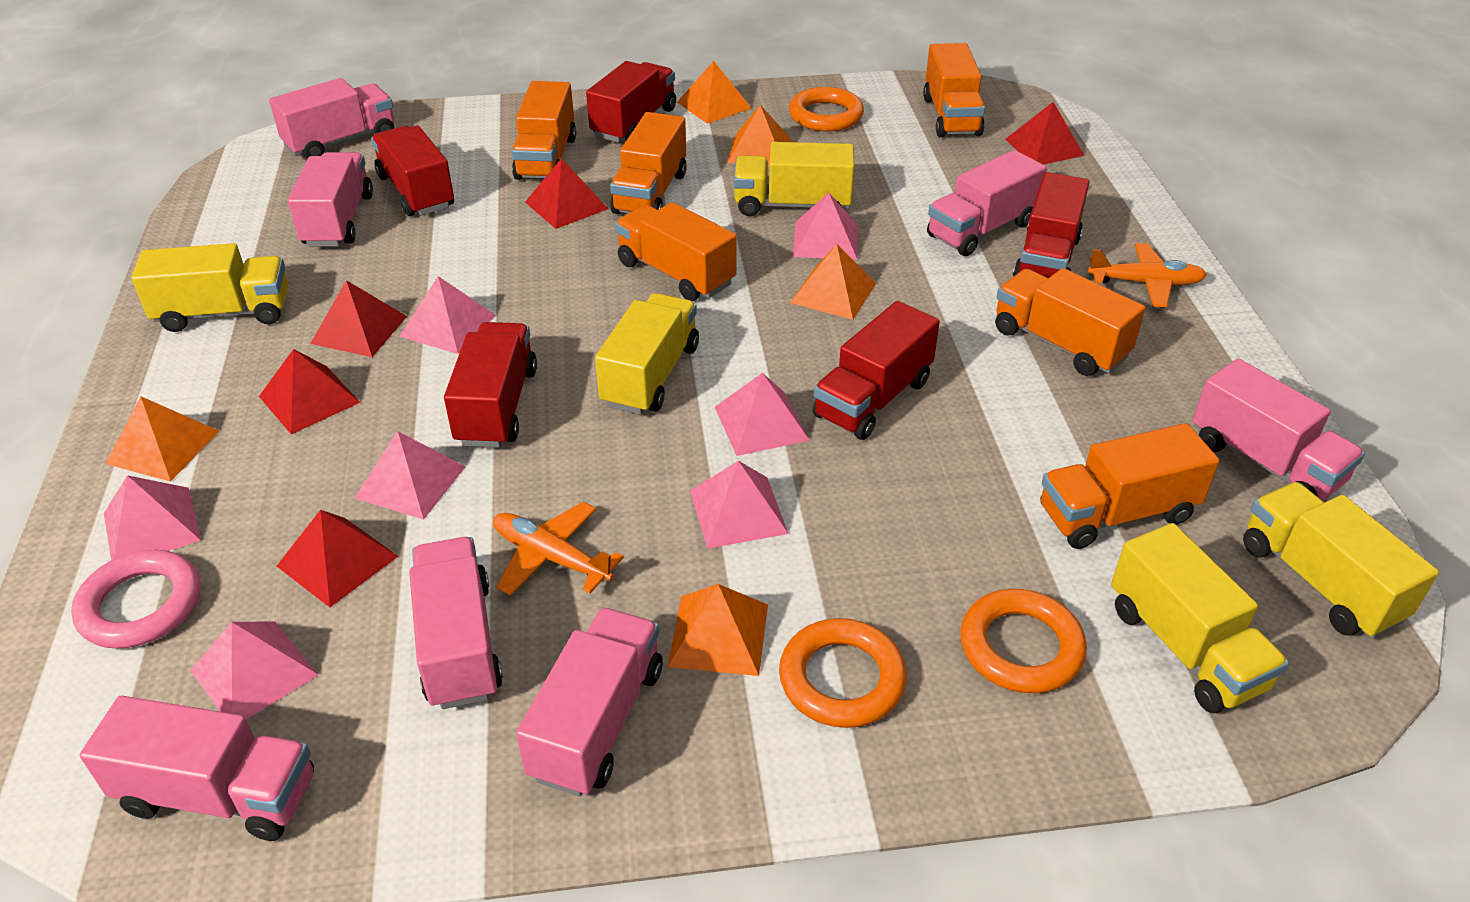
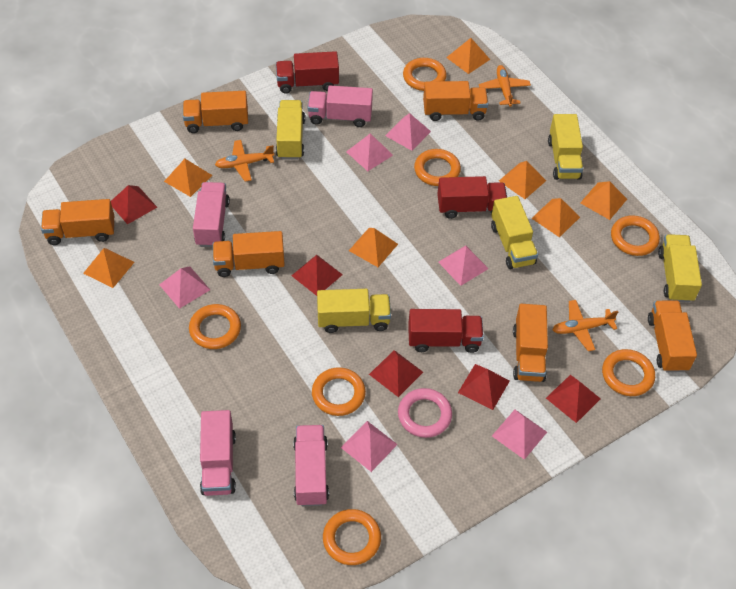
orange plane: 2 -> 3
orange pyramid: 5 -> 7
orange ring: 3 -> 7
pink pyramid: 7 -> 6
pink truck: 7 -> 4
red truck: 5 -> 3

